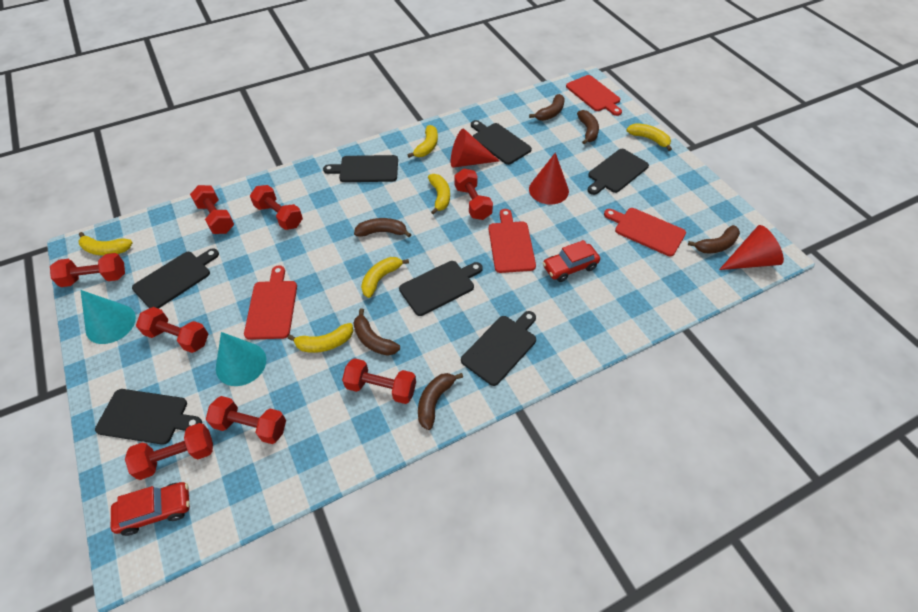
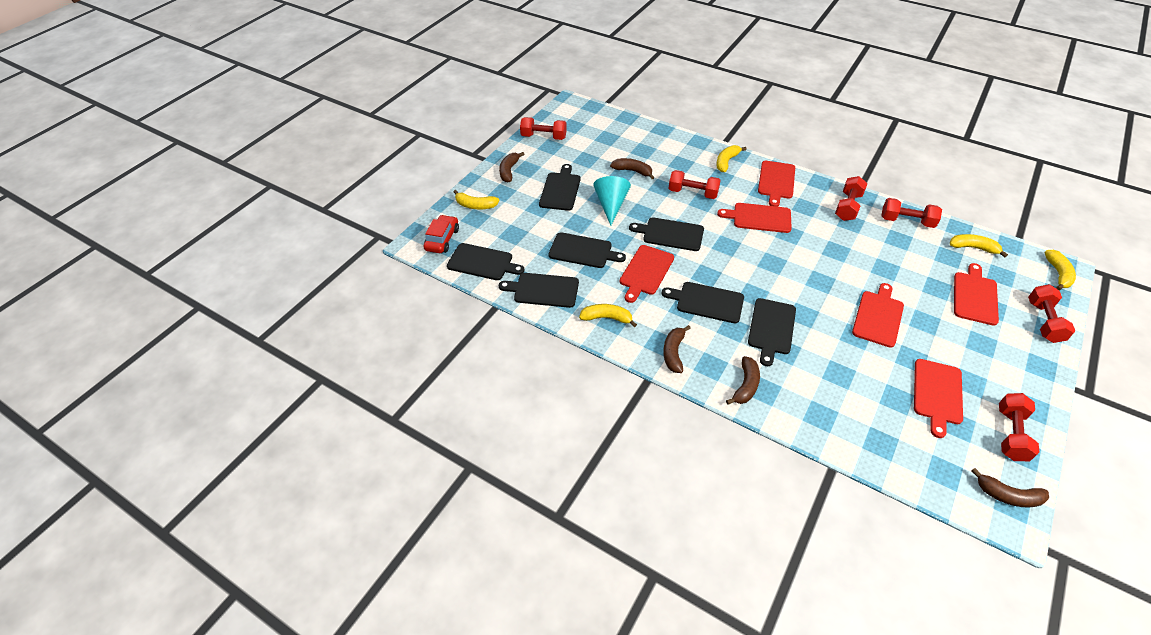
brown banana: 6 -> 5
red car: 2 -> 1
red cone: 3 -> 0
red cutting board: 4 -> 6
red dumbbell: 8 -> 6
turquoise cone: 2 -> 1
yellow banana: 6 -> 5

